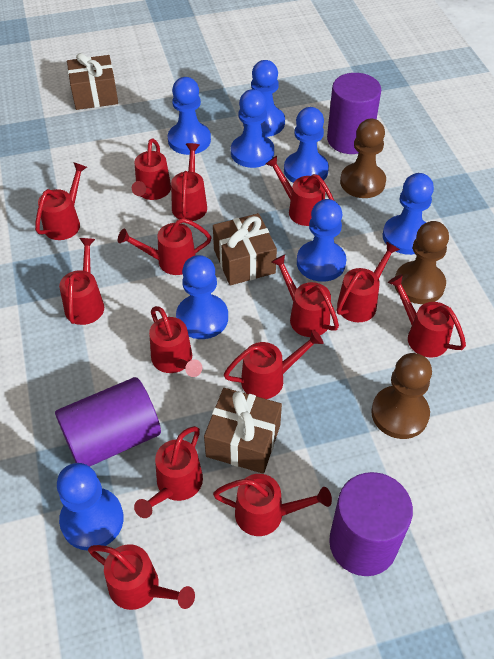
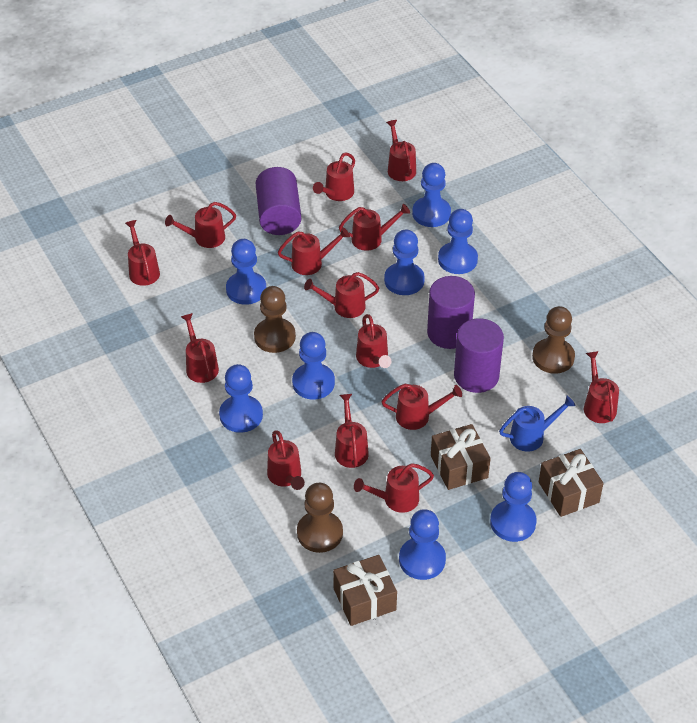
blue watering can: 0 -> 1

